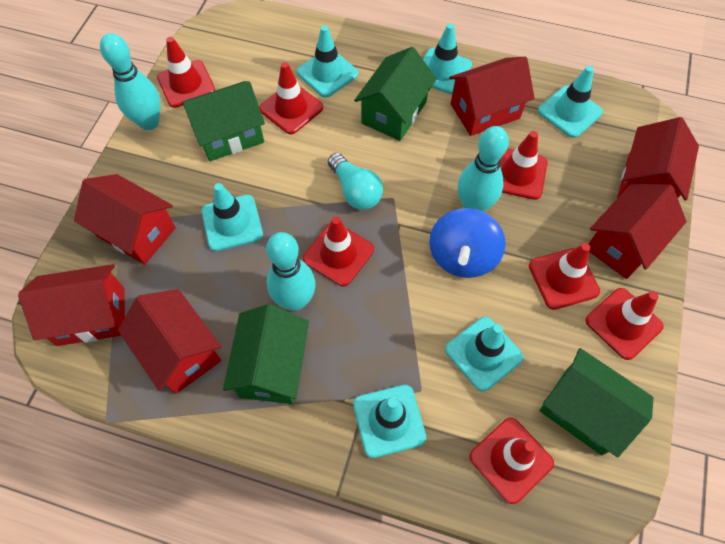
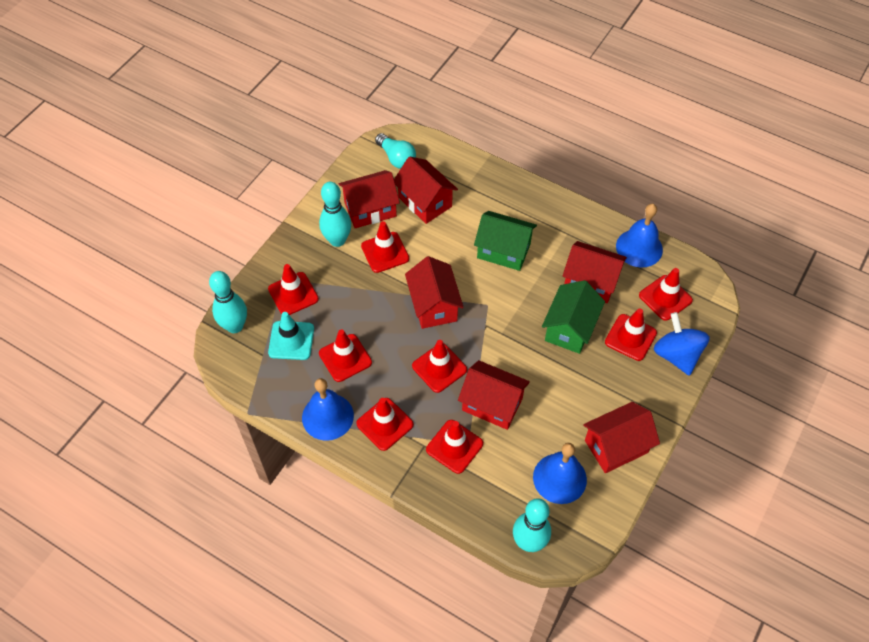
blue bell: 0 -> 3
green house: 4 -> 2
red traffic cone: 7 -> 8
turquoise traffic cone: 6 -> 1

